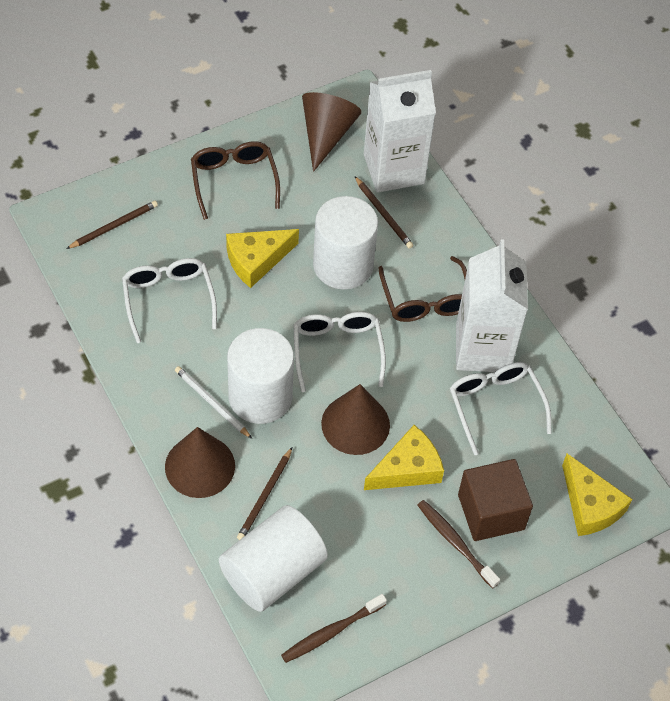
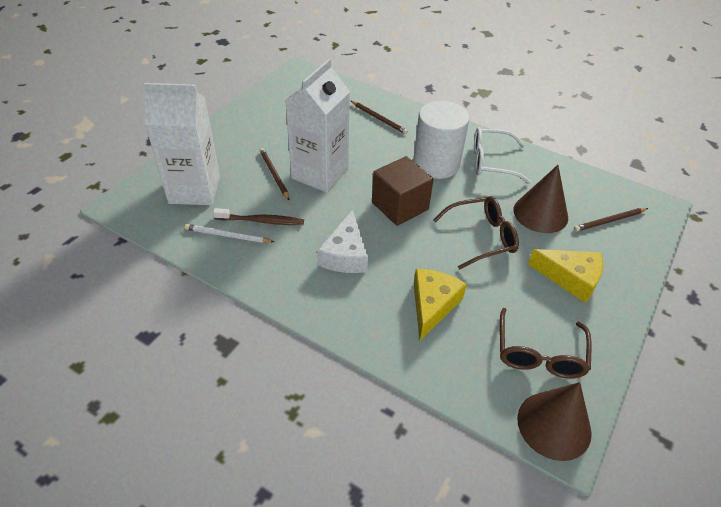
brown cone: 3 -> 2
brown toothbrush: 2 -> 1
white cheese: 0 -> 1
white cylinder: 3 -> 1
white glasses: 3 -> 1
yellow cheese: 3 -> 2

